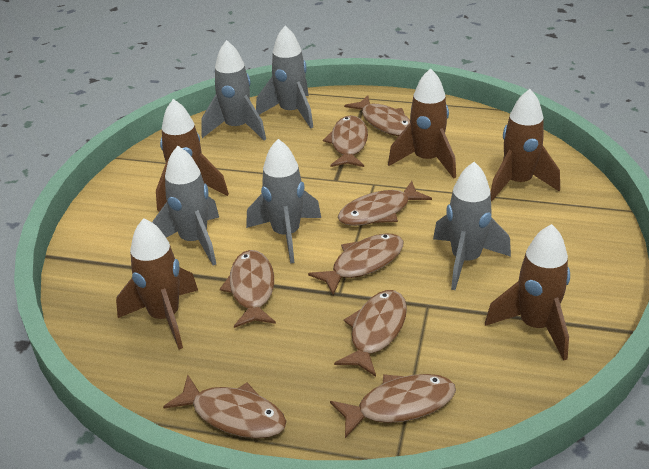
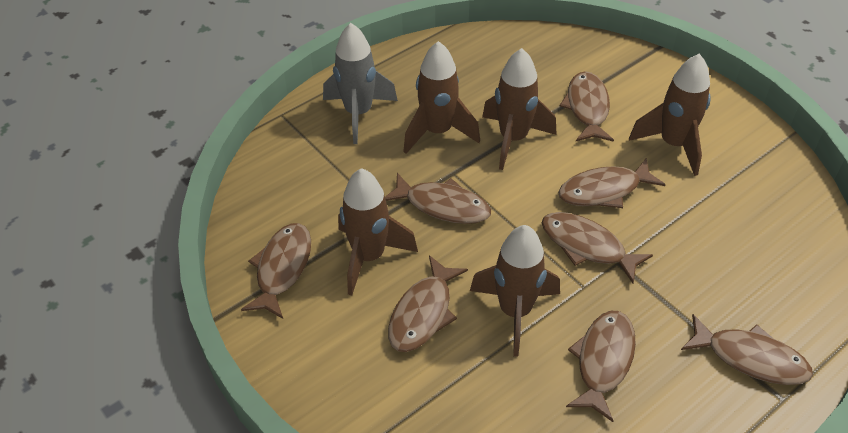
grey rocket: 5 -> 1

